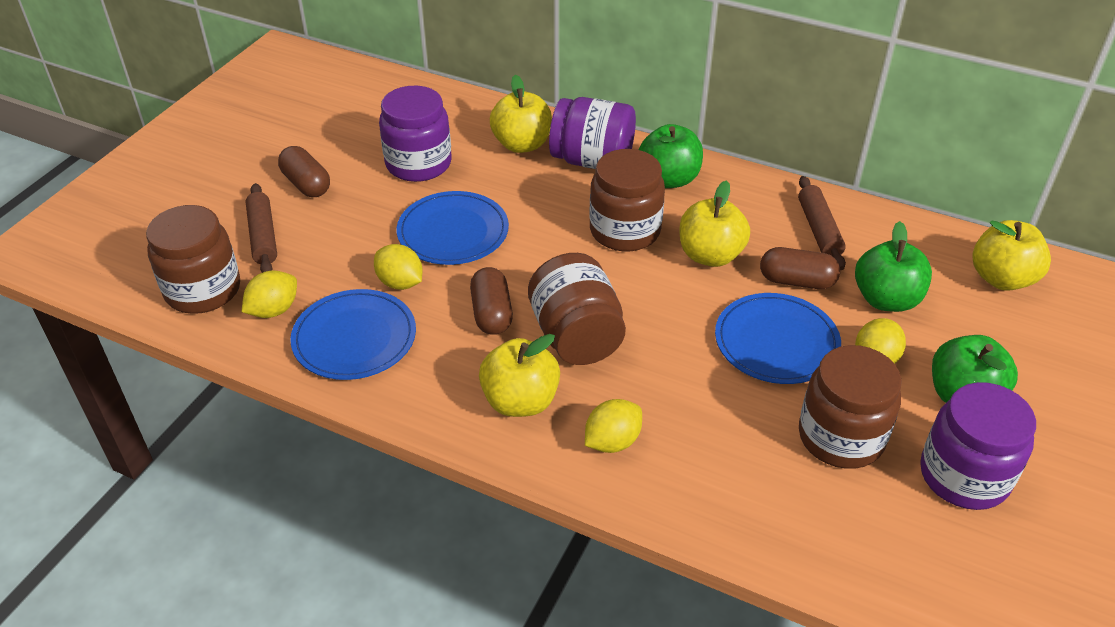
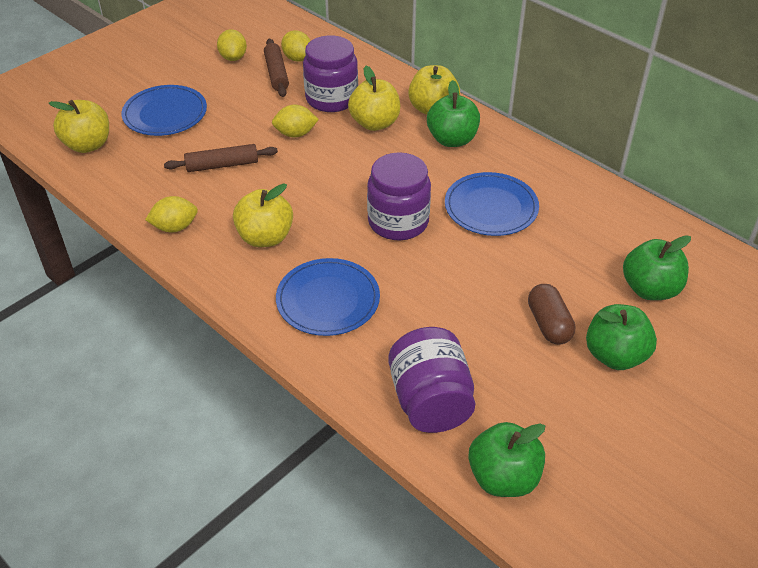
brown capsule: 3 -> 1
brown jar: 4 -> 0
green apple: 3 -> 4

